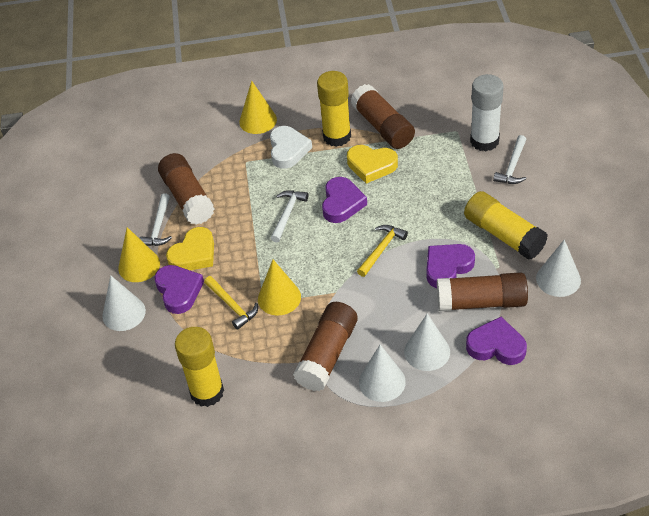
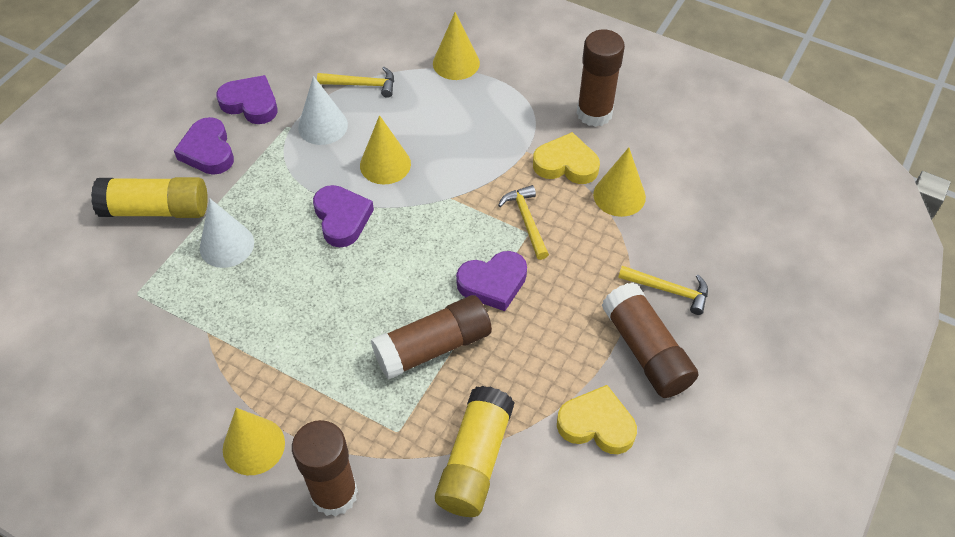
white cone: 4 -> 2
white glue stick: 1 -> 0
white hammer: 3 -> 0
white heart: 1 -> 0
yellow cone: 3 -> 4
yellow glue stick: 3 -> 2
yellow hammer: 2 -> 3

